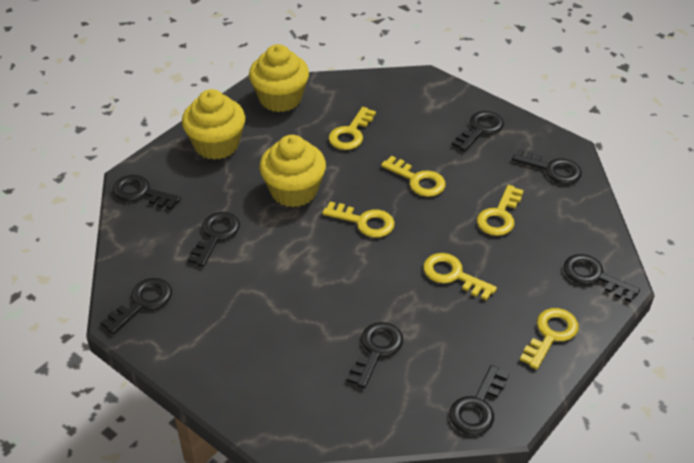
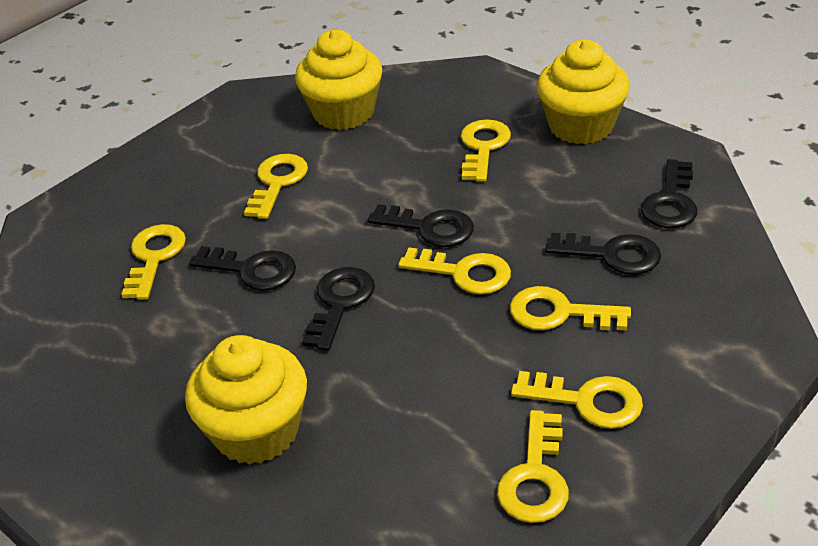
black key: 8 -> 5
yellow key: 6 -> 7

